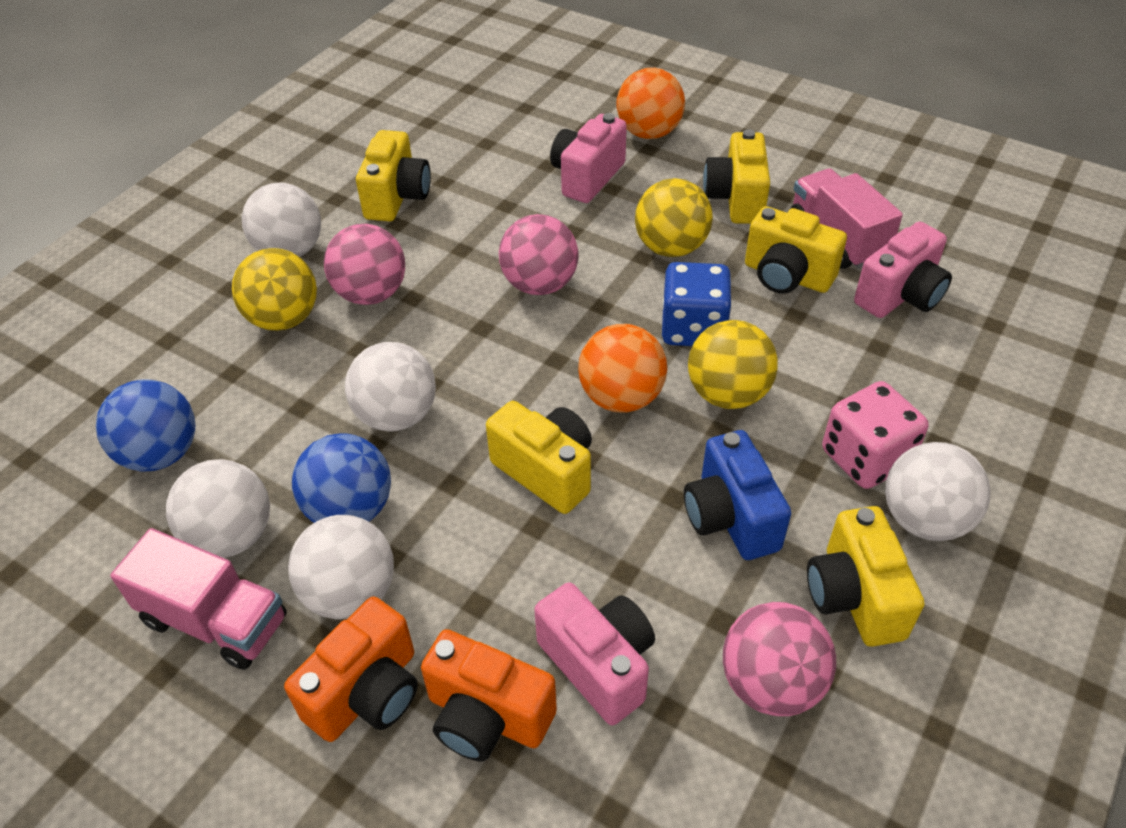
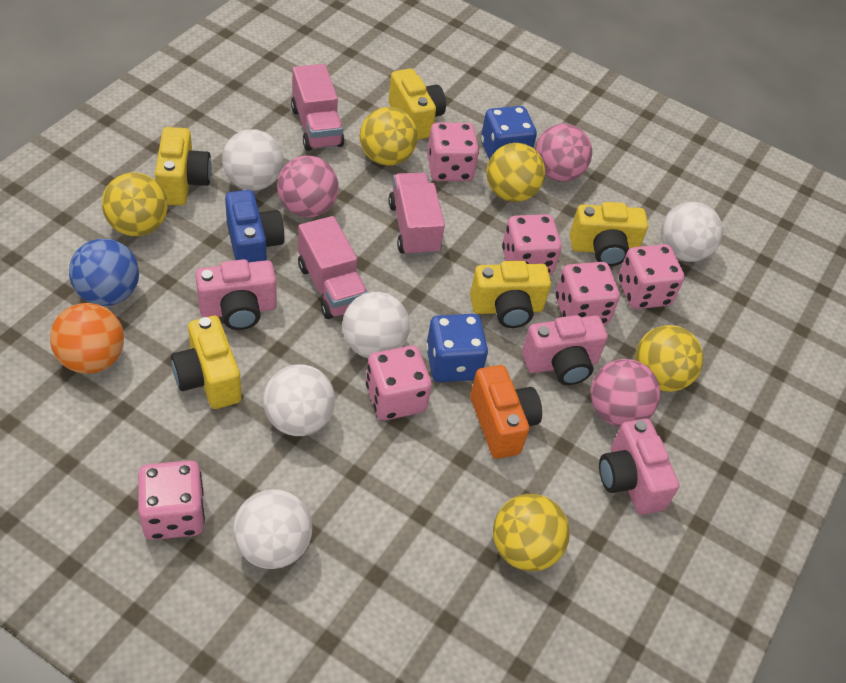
blue ball: 2 -> 1
blue dice: 1 -> 2
orange ball: 2 -> 1
orange camera: 2 -> 1
pink dice: 1 -> 6
pink truck: 2 -> 3
yellow ball: 3 -> 5

